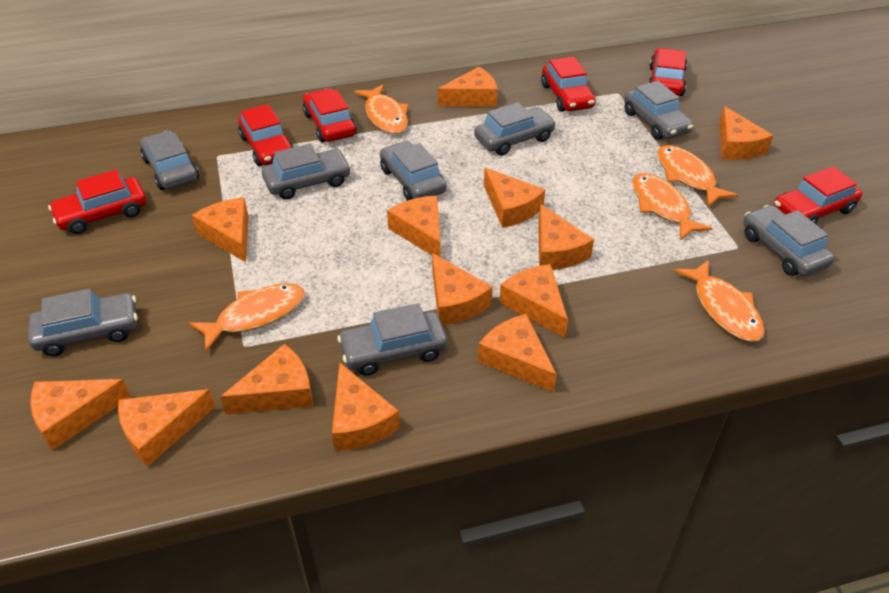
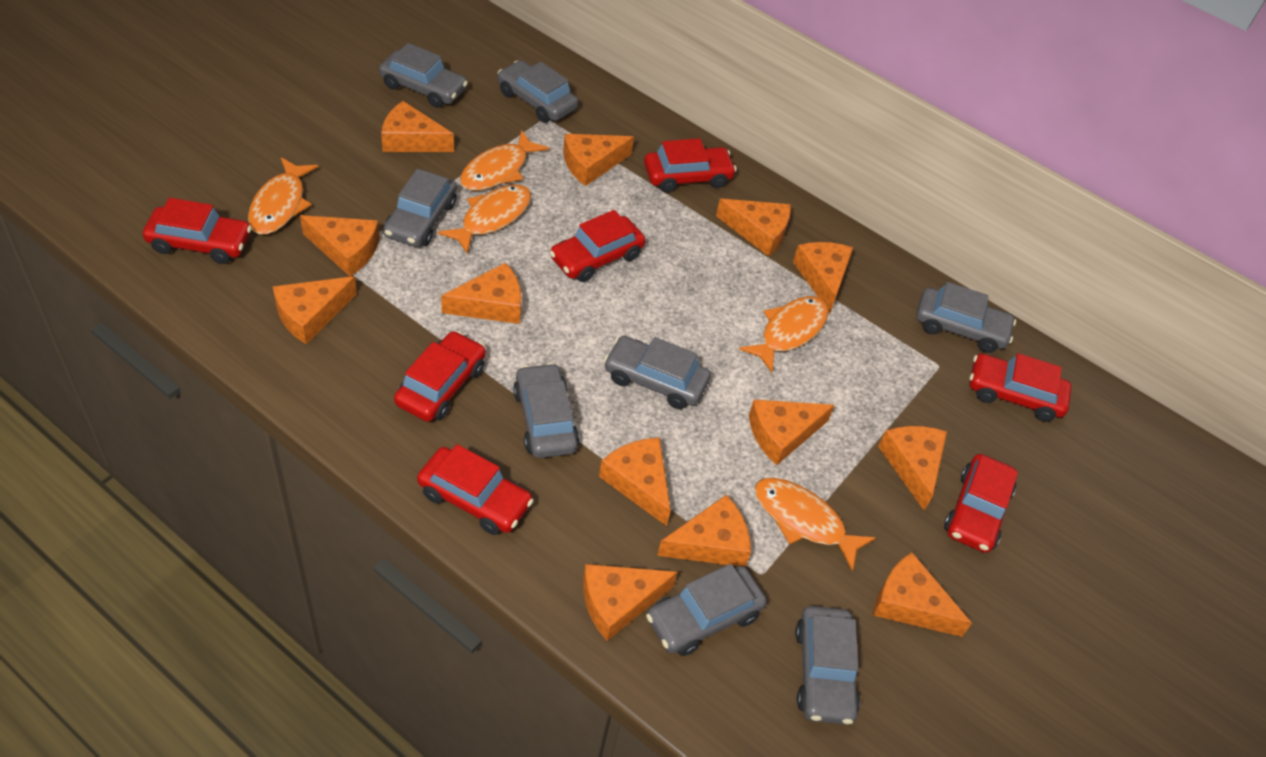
red car: 6 -> 7

